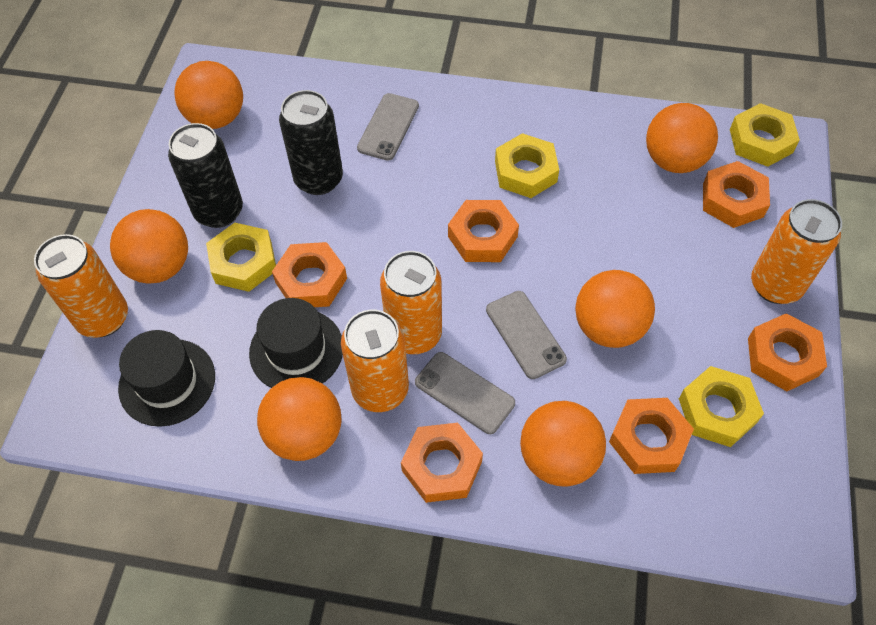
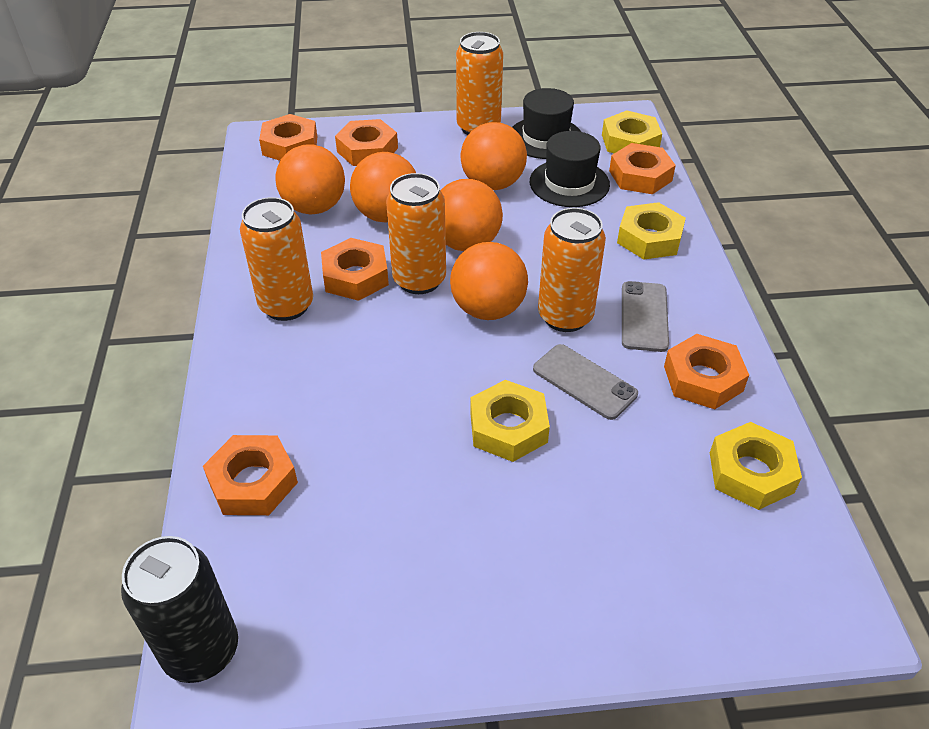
black can: 2 -> 1
grey phone: 3 -> 2
orange ball: 6 -> 5

